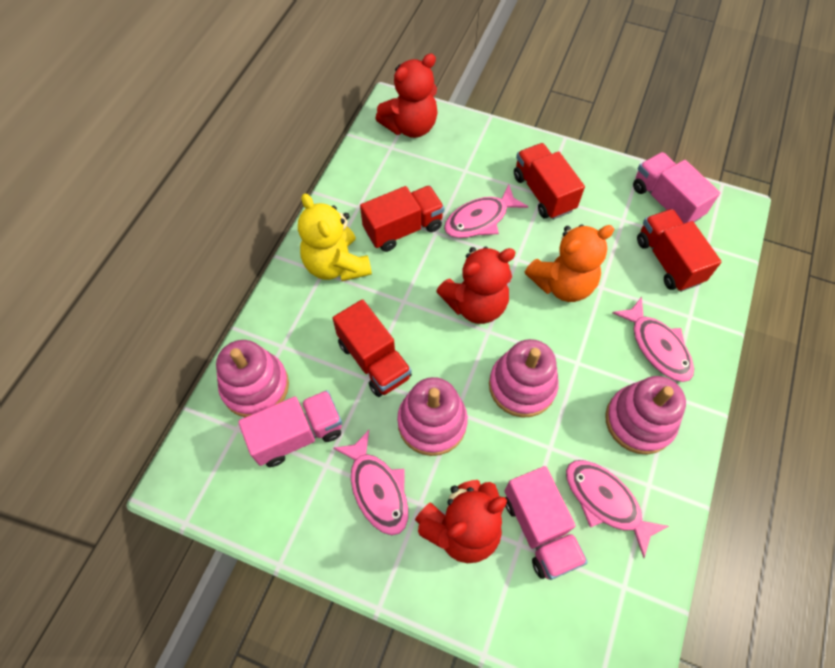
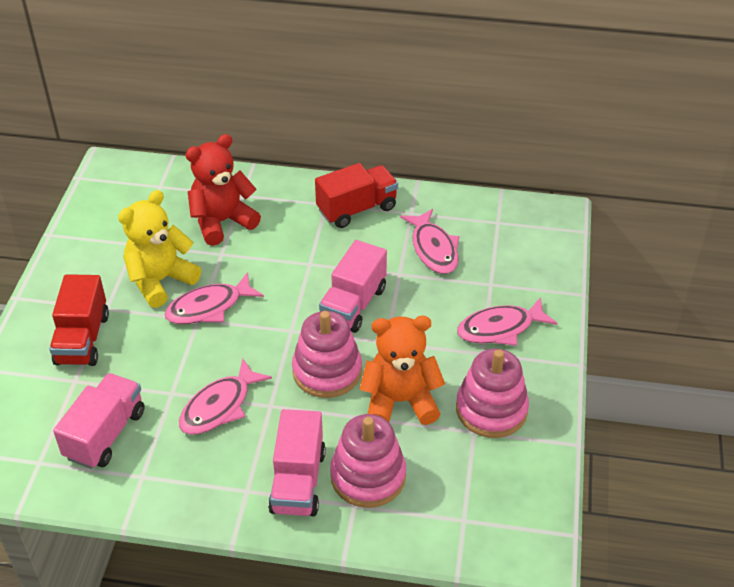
pink stacking toy: 4 -> 3
red teddy bear: 3 -> 1
red truck: 4 -> 2

